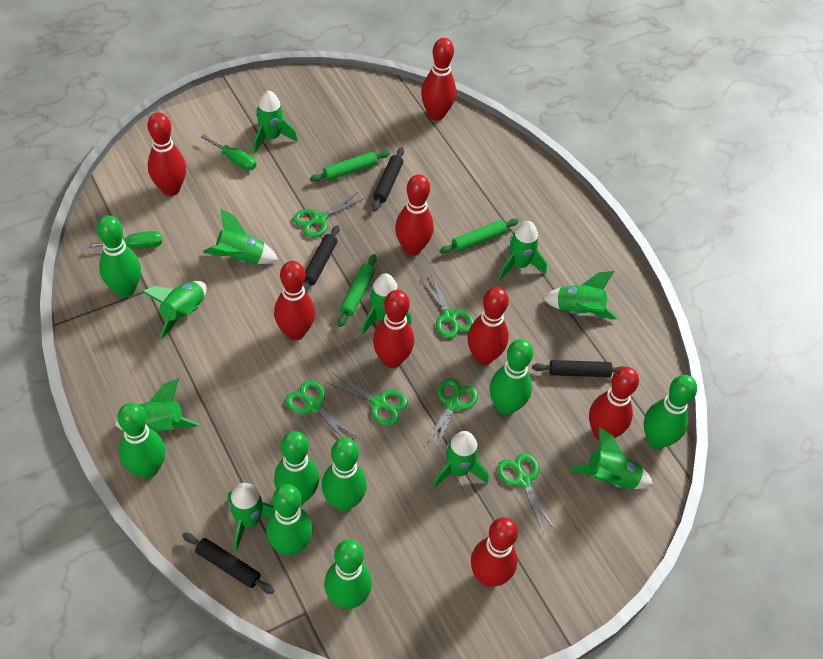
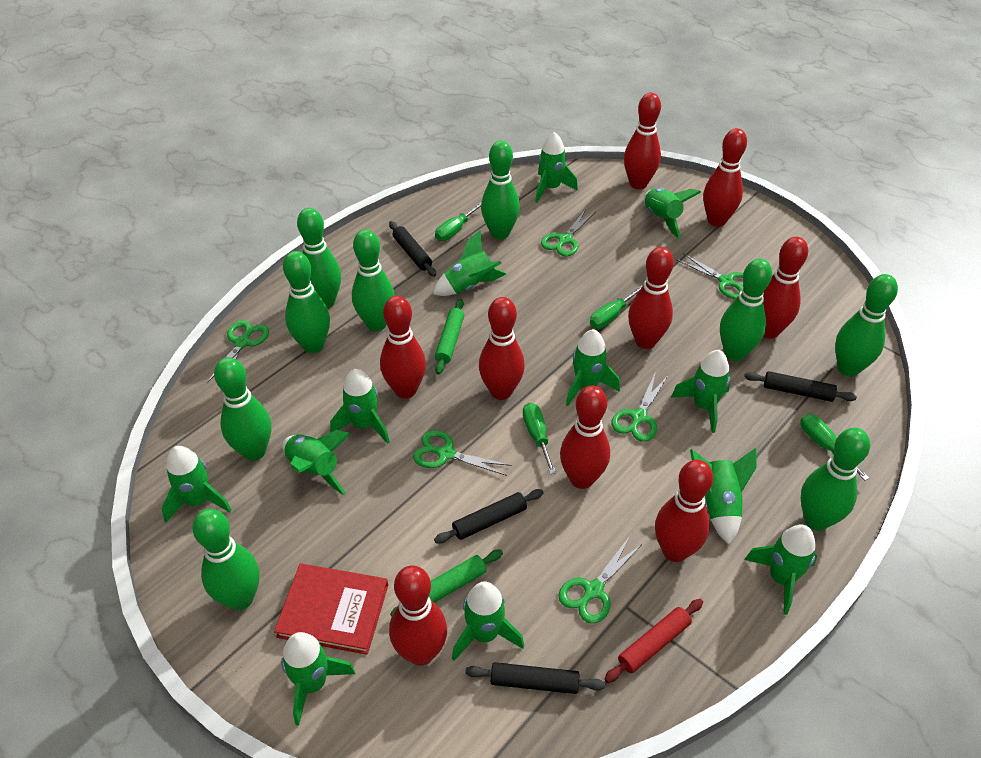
green bowling pin: 8 -> 9
green rocket: 10 -> 12
green rolling pin: 3 -> 2
green screwdriver: 2 -> 4
red book: 0 -> 1
red bowling pin: 8 -> 9
red rolling pin: 0 -> 1

